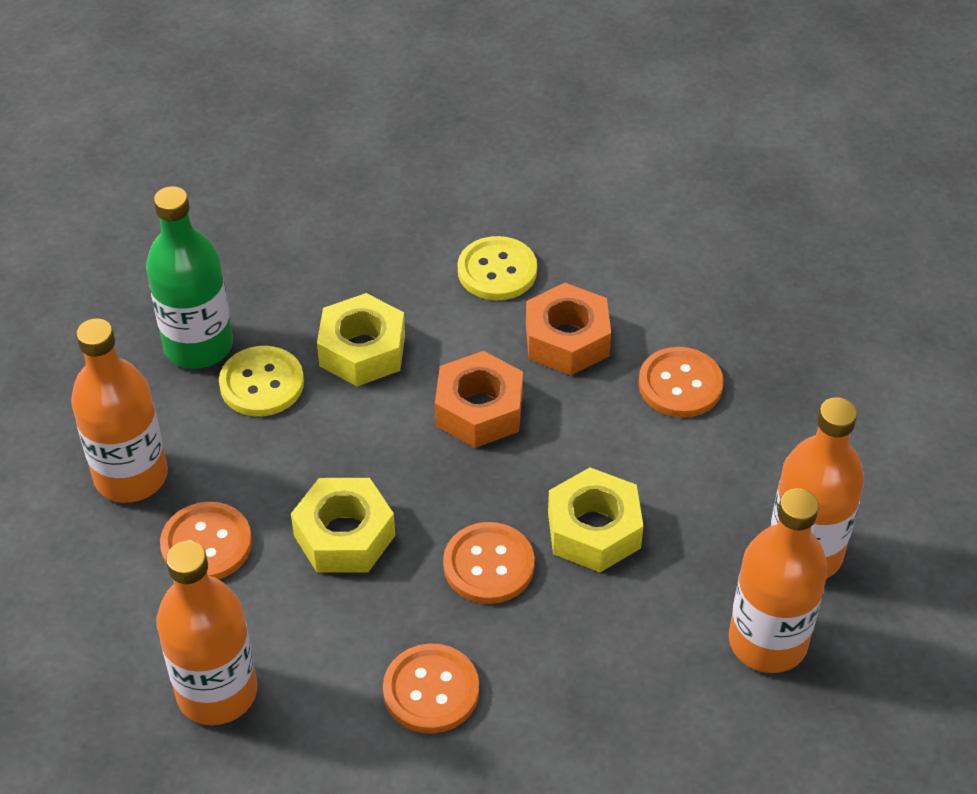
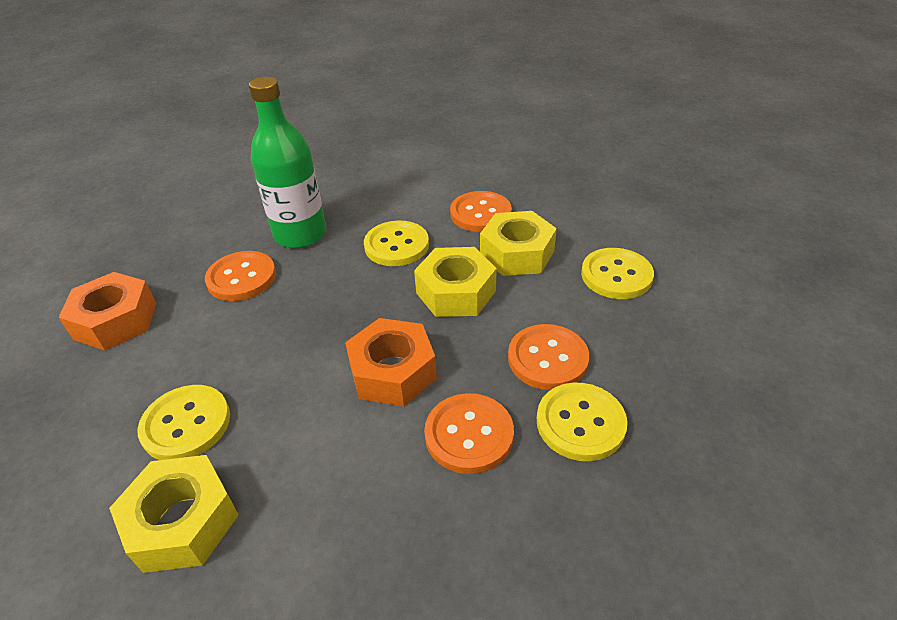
orange bottle: 4 -> 0
yellow button: 2 -> 4

